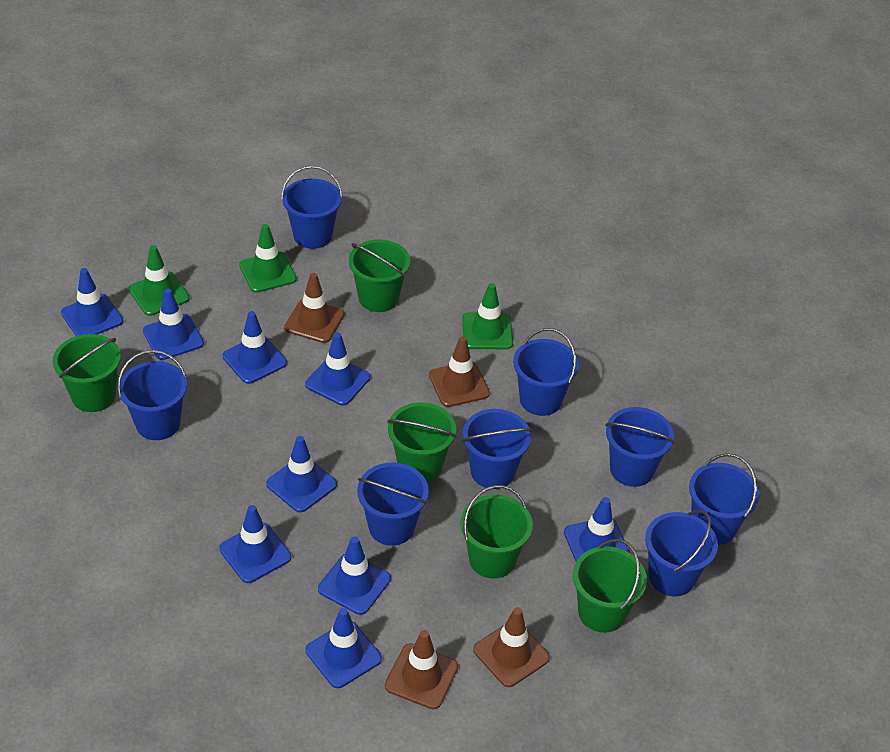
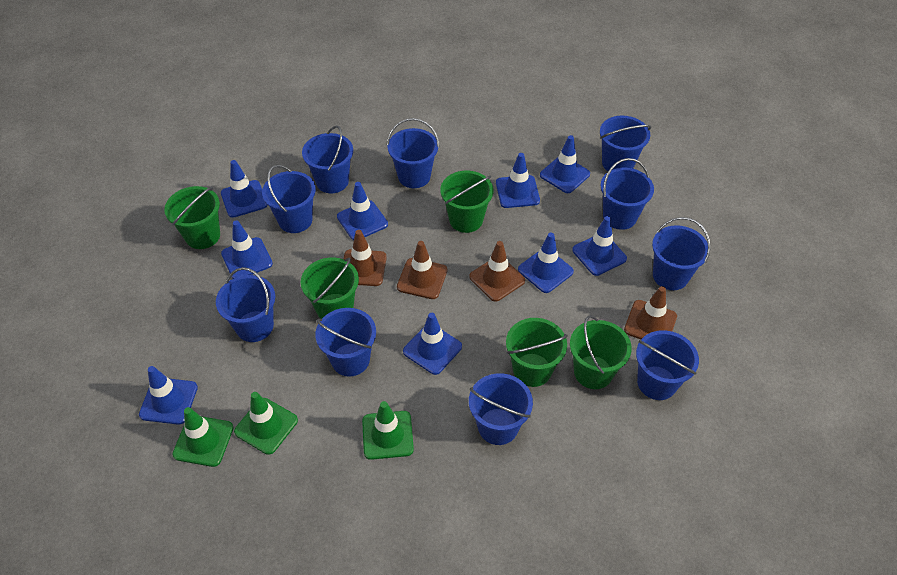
blue bucket: 8 -> 10

